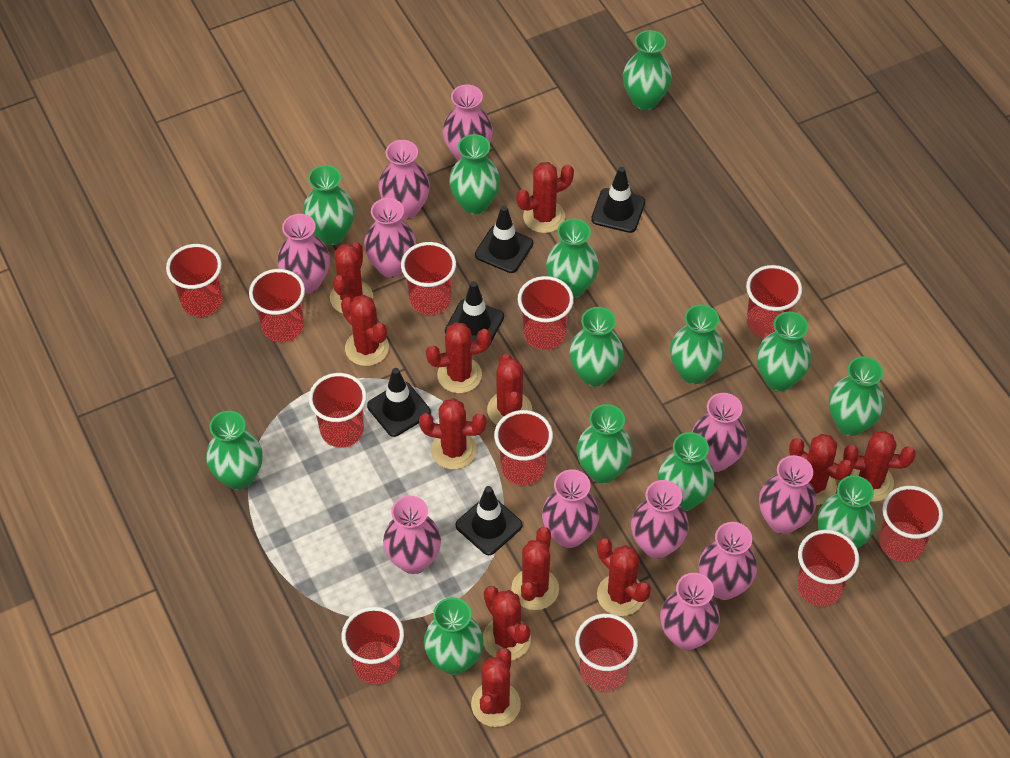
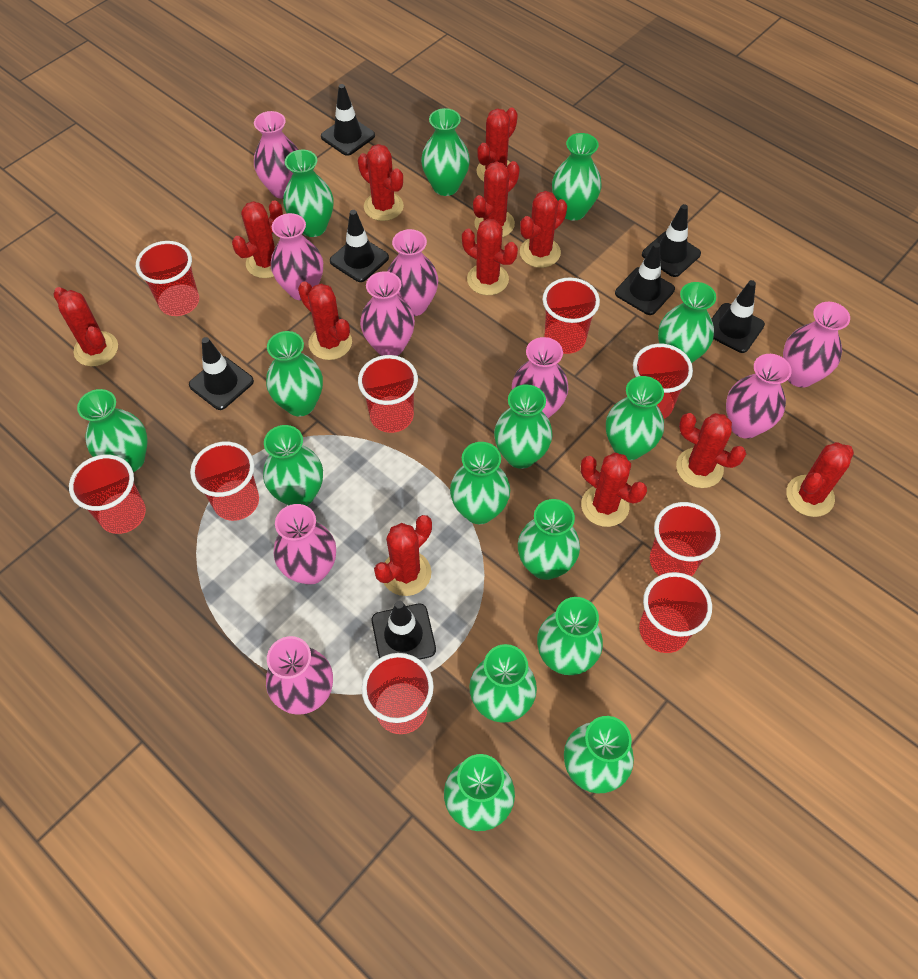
black traffic cone: 5 -> 7
green vase: 13 -> 15
pink vase: 11 -> 9
red cup: 11 -> 9

